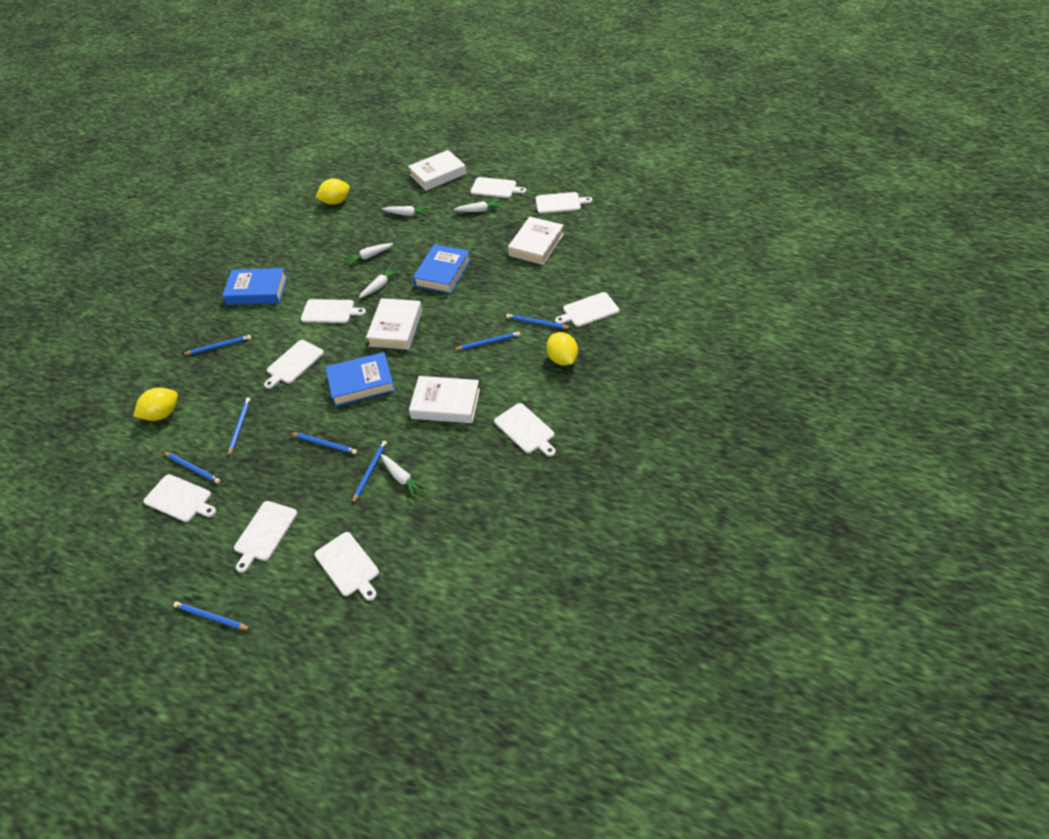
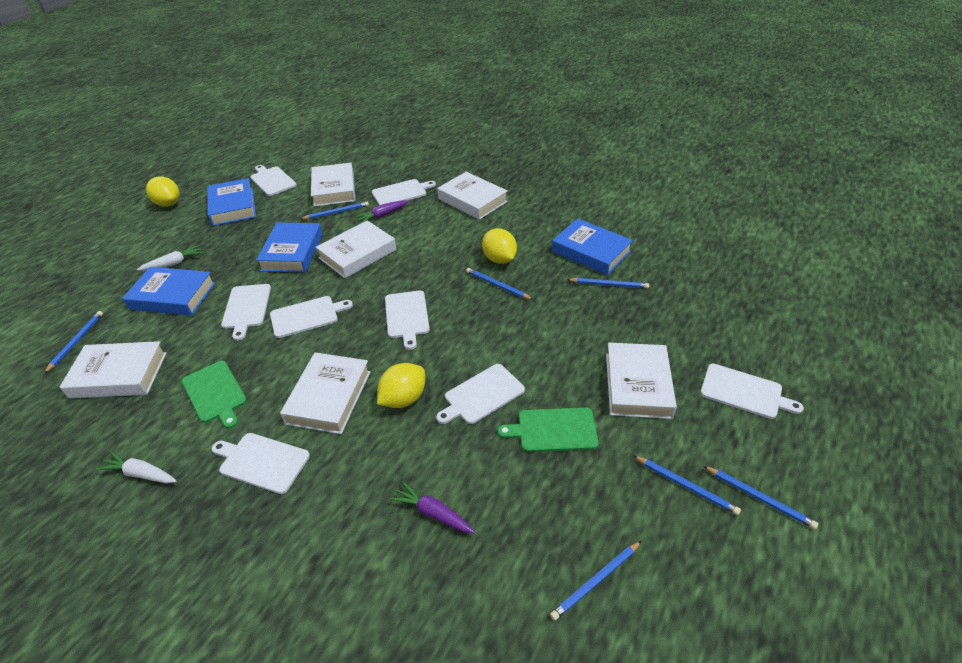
blue book: 3 -> 4
blue pencil: 8 -> 7
green cutting board: 0 -> 2
purple carrot: 0 -> 2
white book: 4 -> 6
white carrot: 5 -> 2
white cutting board: 9 -> 8

